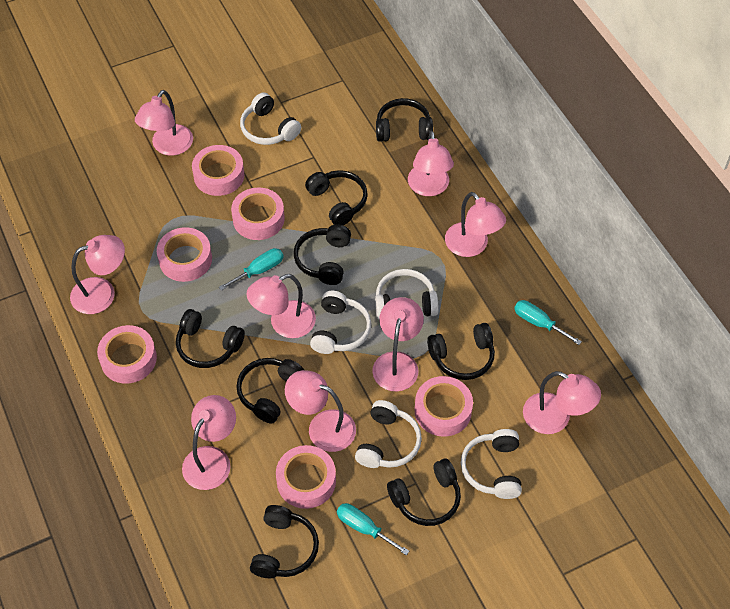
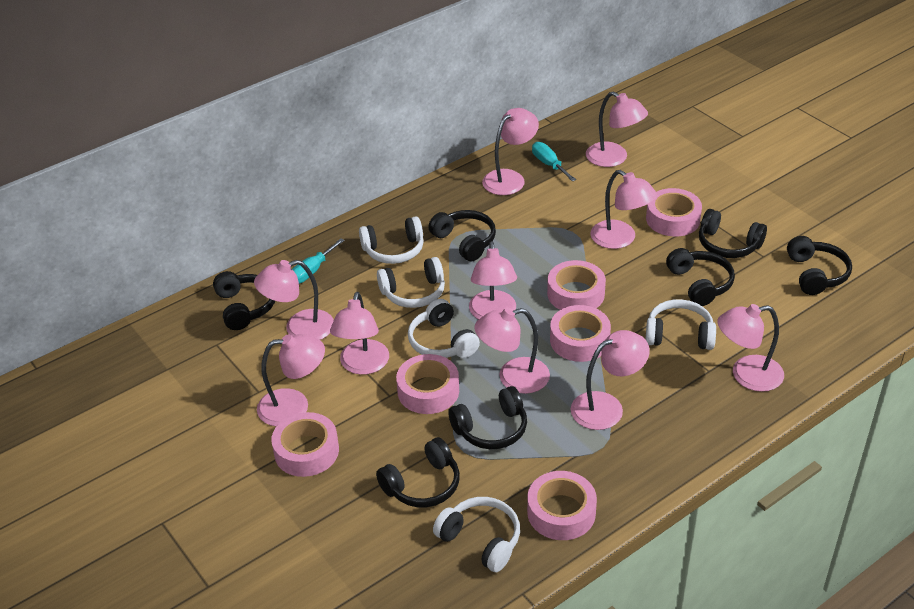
black headphones: 8 -> 7
pink lamp: 9 -> 10
turquoise screwdriver: 3 -> 2

